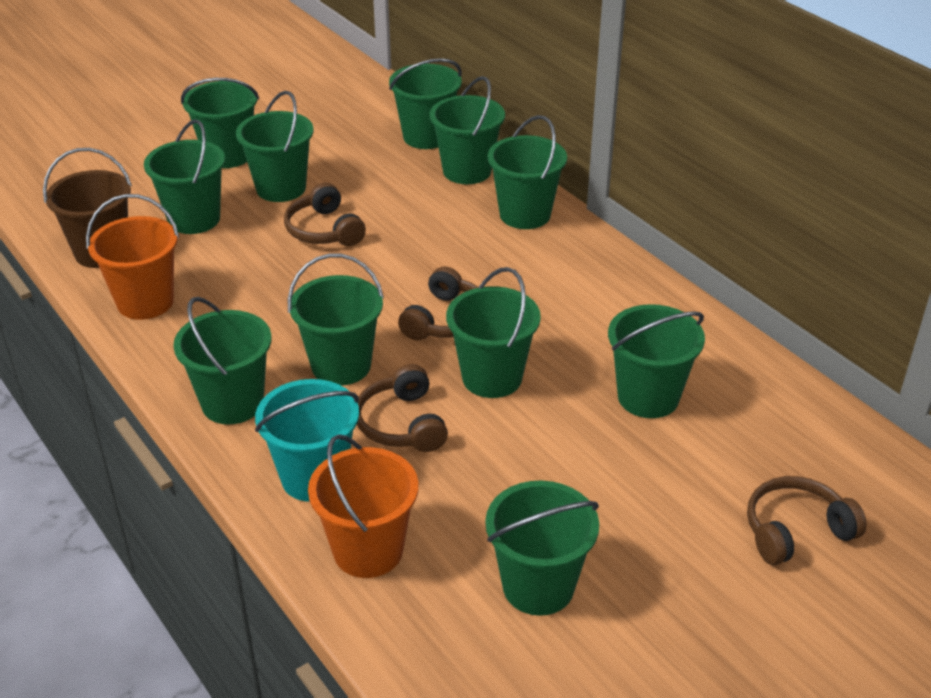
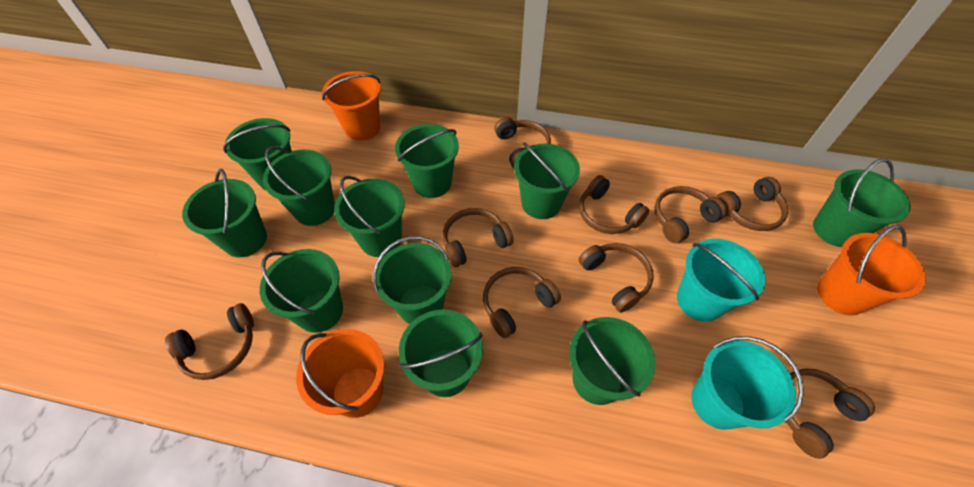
brown bucket: 1 -> 0
brown headphones: 4 -> 9
orange bucket: 2 -> 3
turquoise bucket: 1 -> 2

